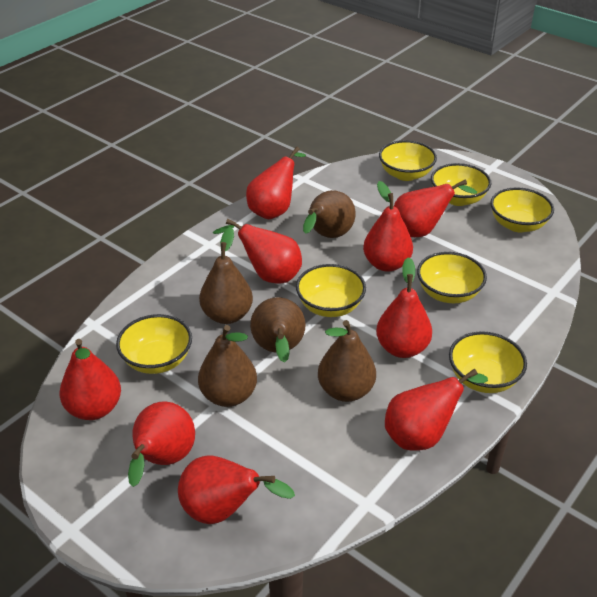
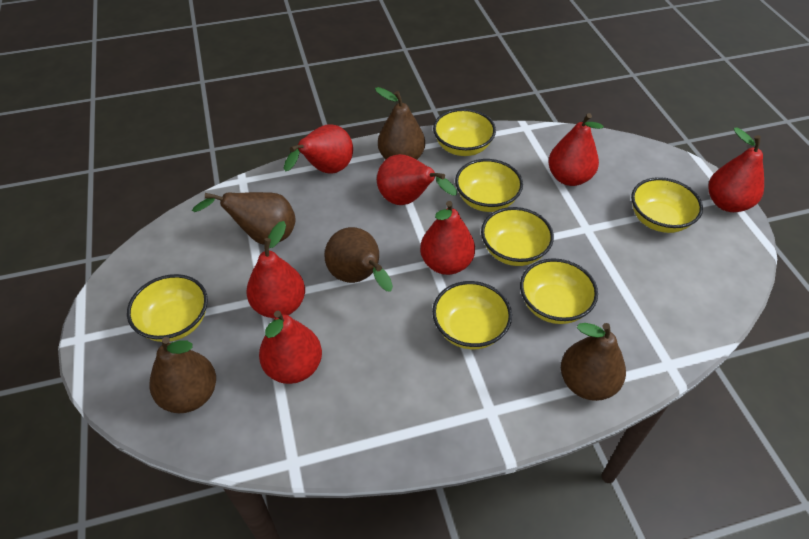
red pear: 9 -> 7

